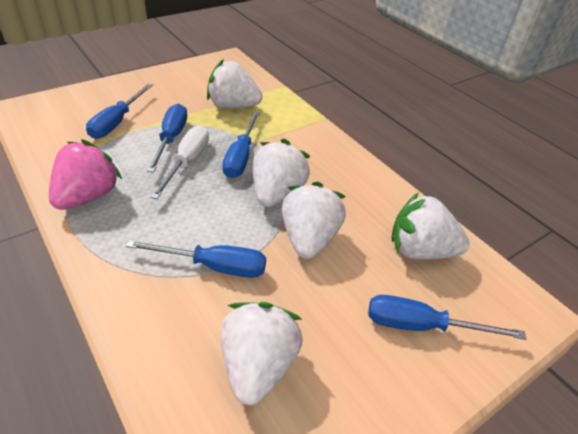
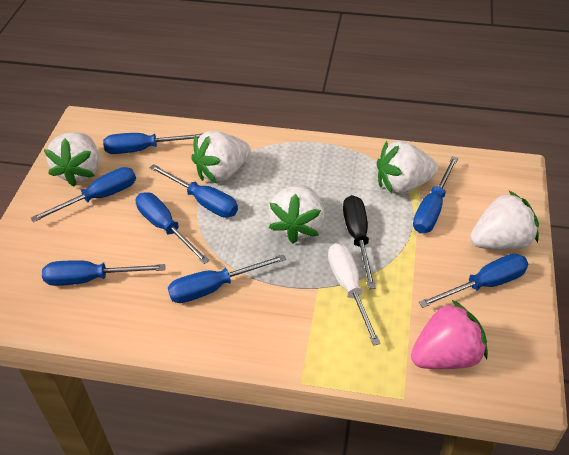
black screwdriver: 0 -> 1
blue screwdriver: 5 -> 8

